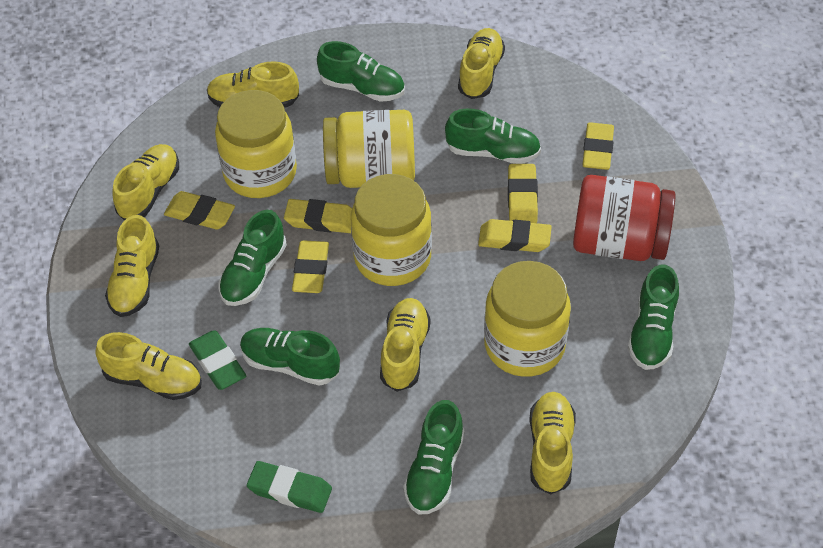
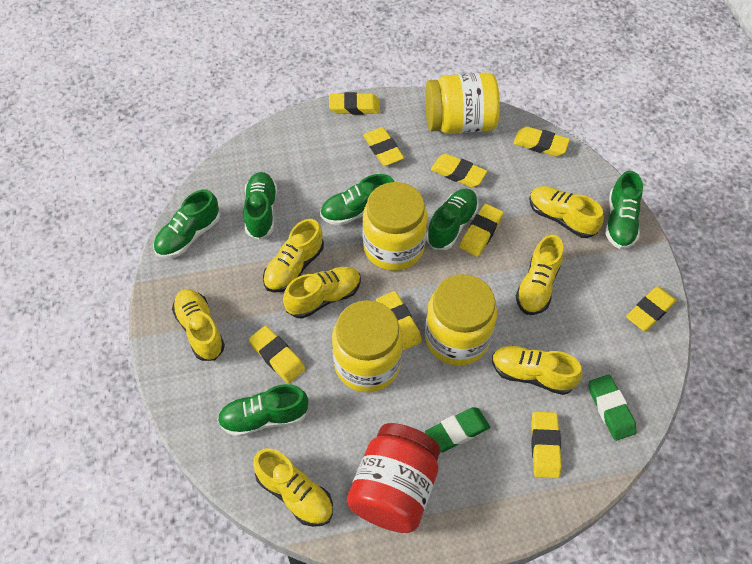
yellow eraser: 6 -> 9

